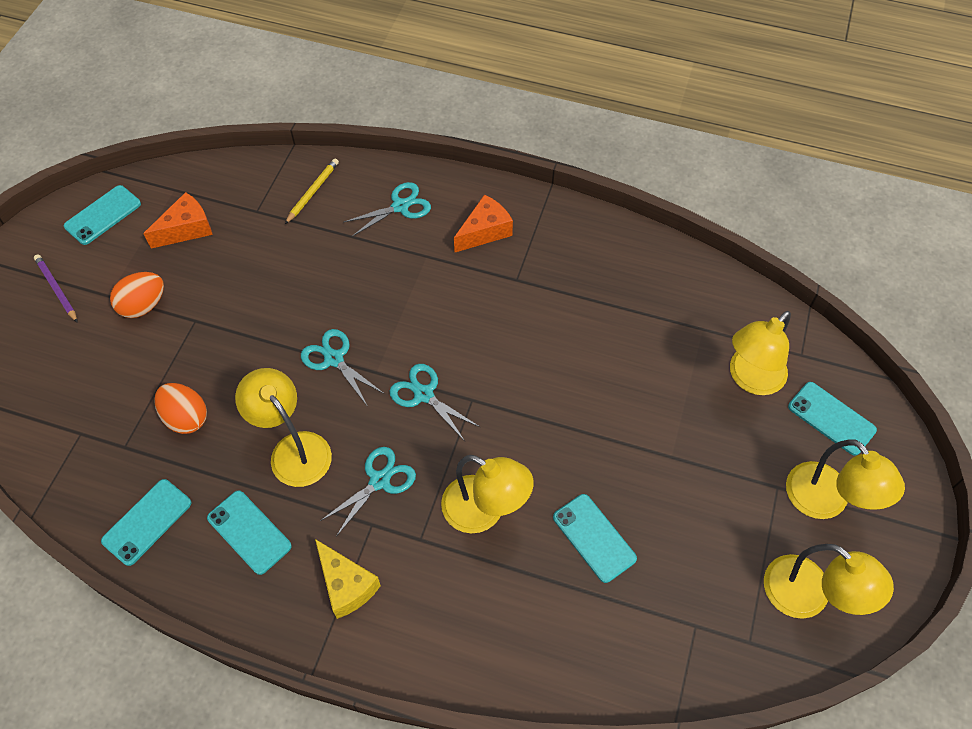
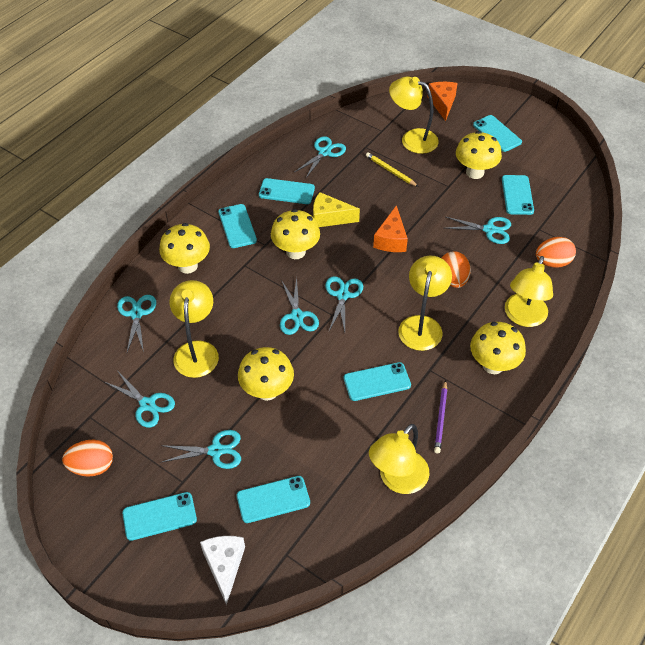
orange egg: 2 -> 3
turquoise phone: 5 -> 7
turquoise scissors: 4 -> 7
white cheese: 0 -> 1
yellow mushroom: 0 -> 5

